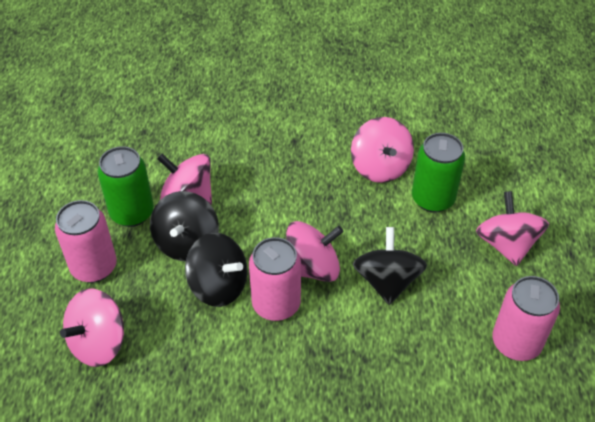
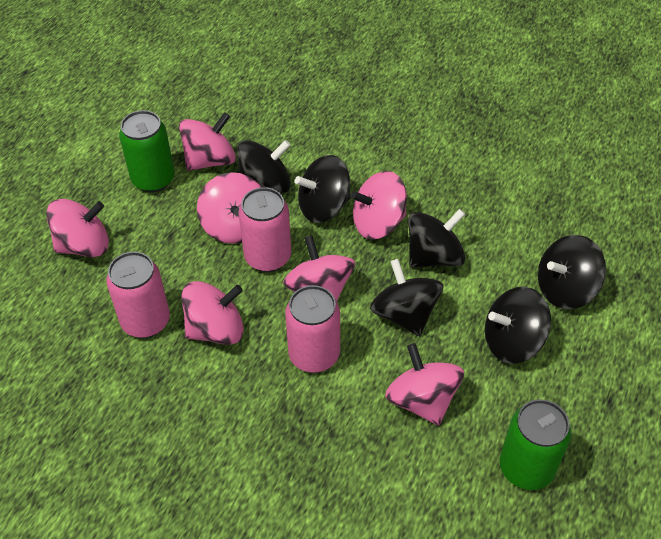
black spinning top: 3 -> 6
pink spinning top: 5 -> 7

